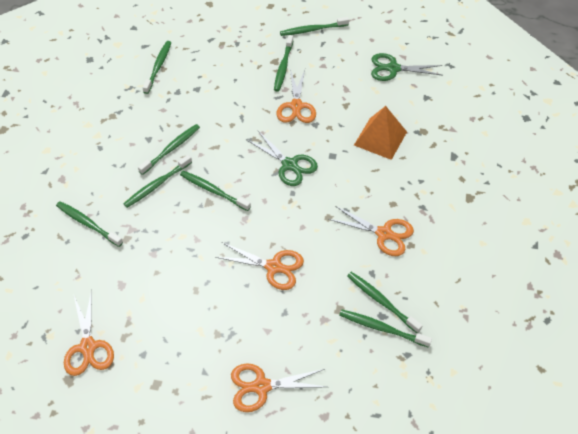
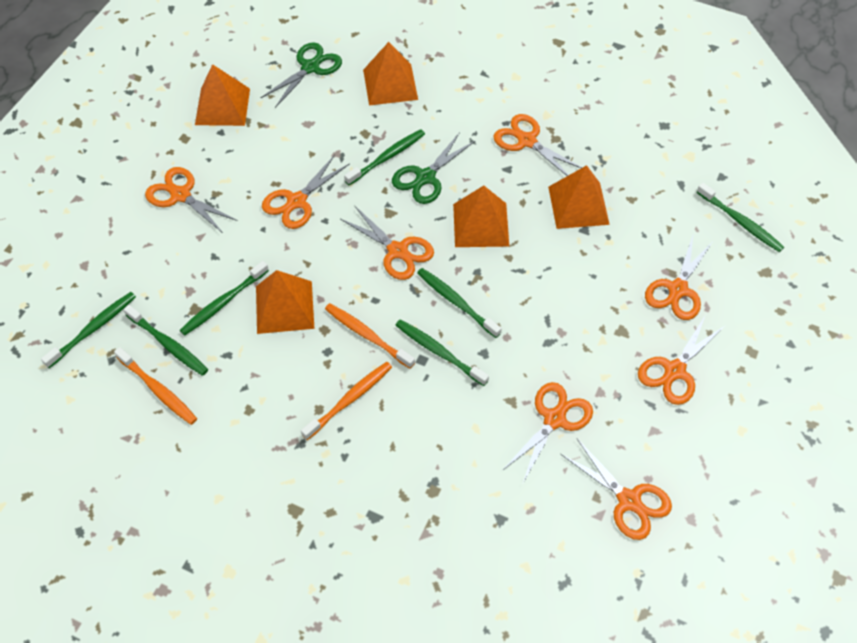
green toothbrush: 9 -> 7
orange pyramid: 1 -> 5
orange scissors: 5 -> 8
orange toothbrush: 0 -> 3

